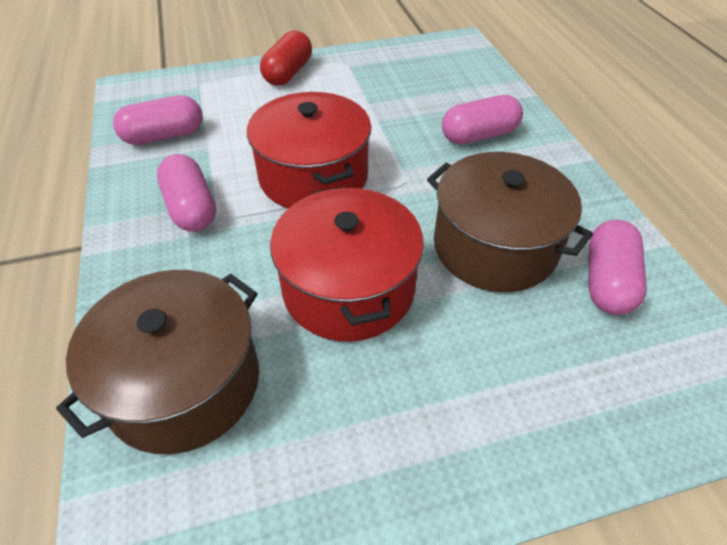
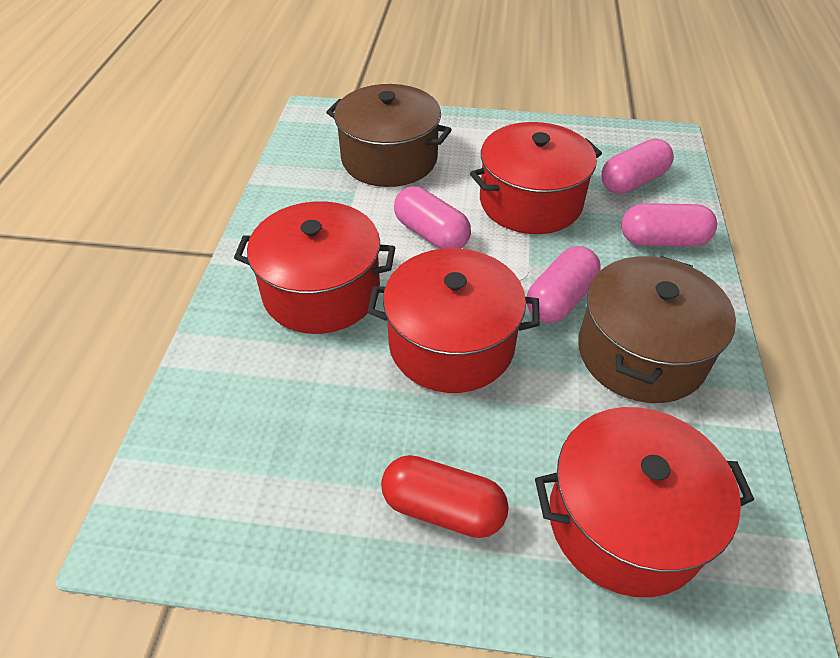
red pot: 2 -> 4

